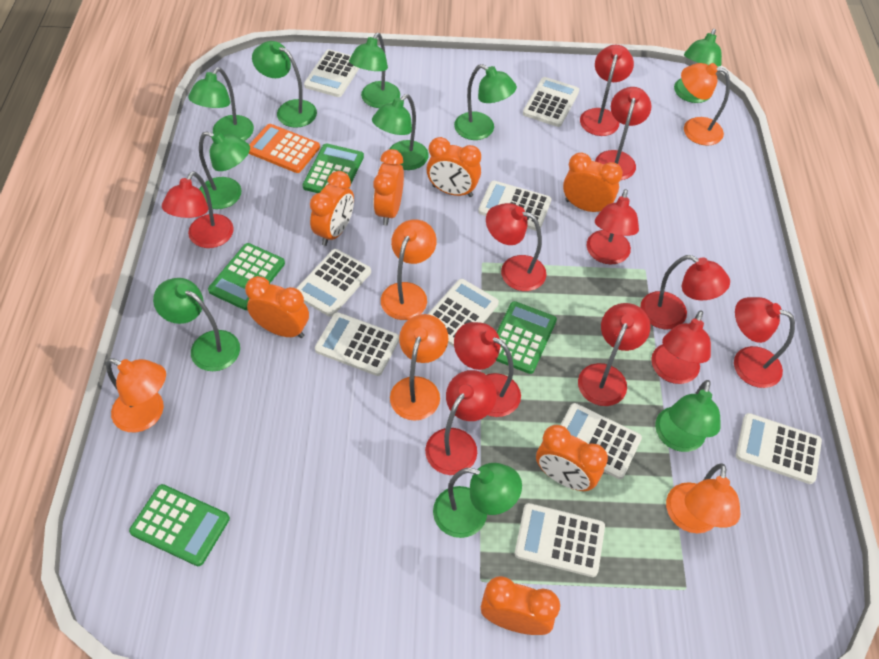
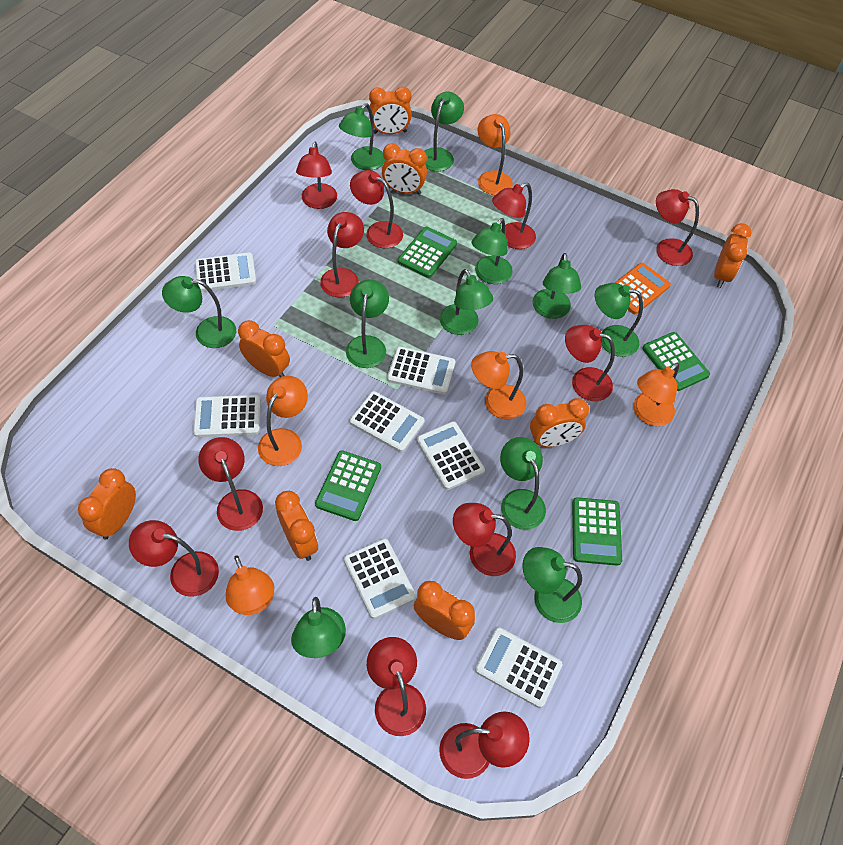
green lamp: 10 -> 11
orange clock: 7 -> 8
white calculator: 9 -> 7

